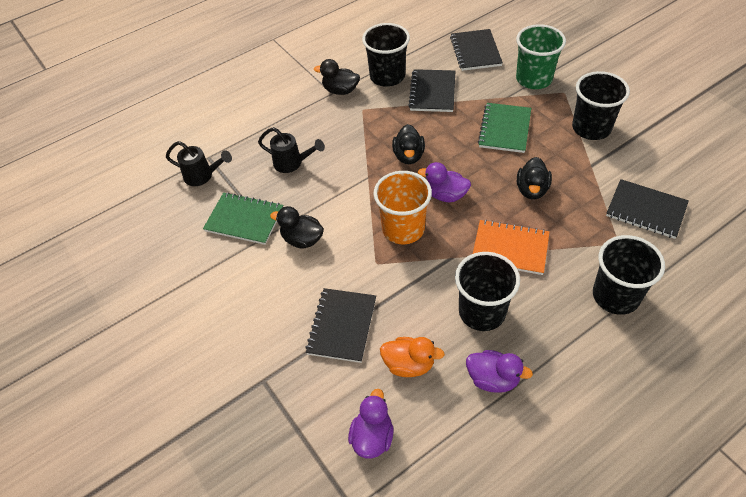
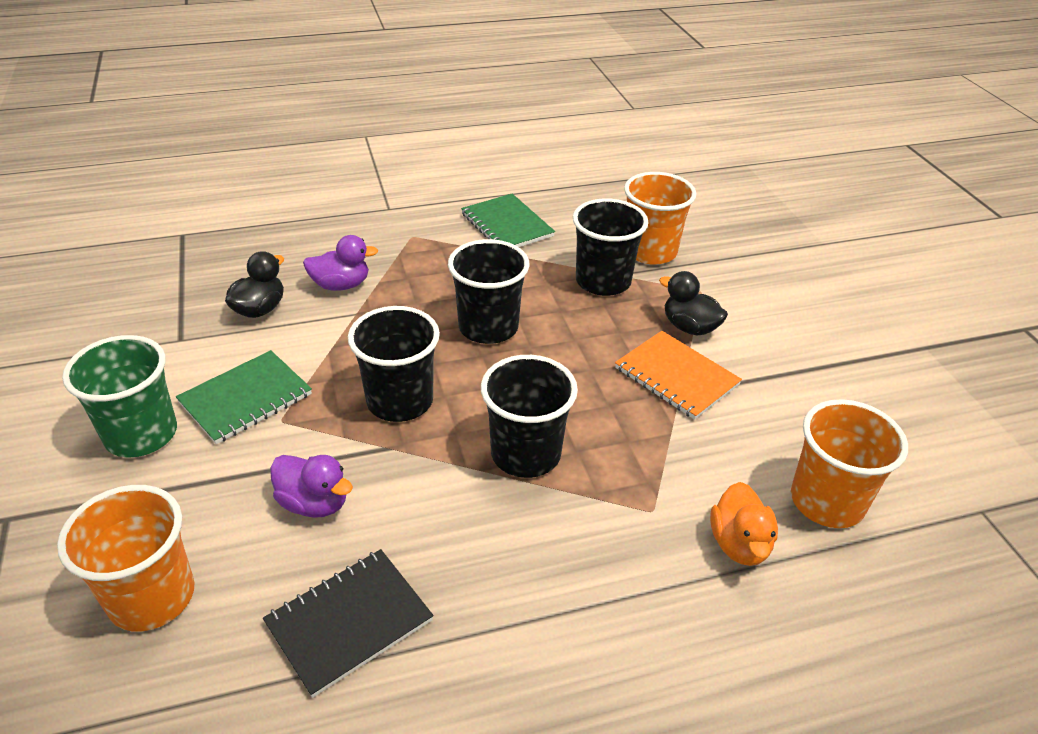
black duck: 4 -> 2
black notebook: 4 -> 1
black watering can: 2 -> 0
orange cup: 1 -> 3
purple duck: 3 -> 2

